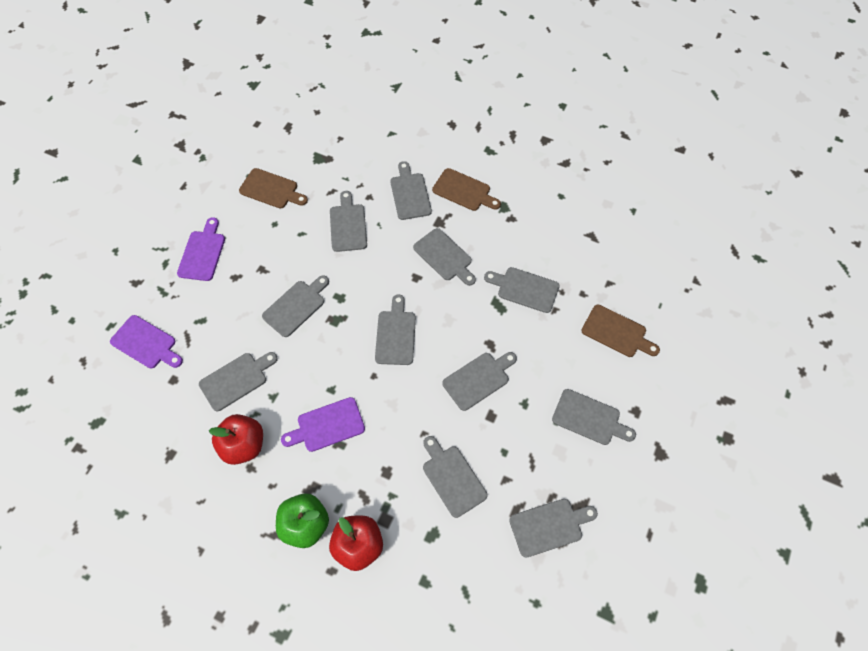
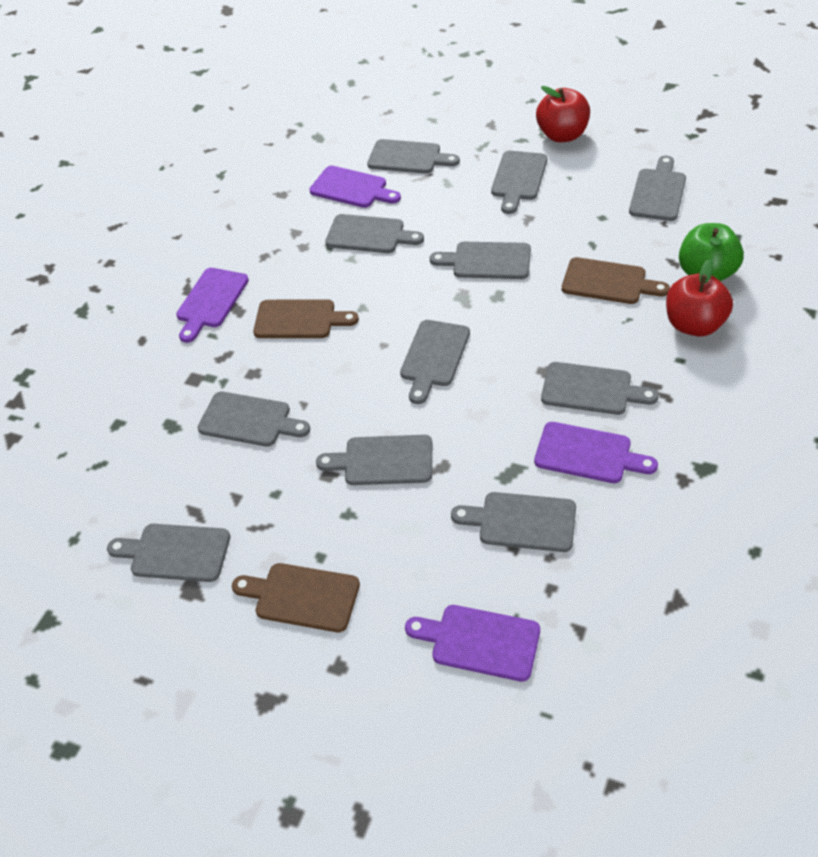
purple cutting board: 3 -> 4

